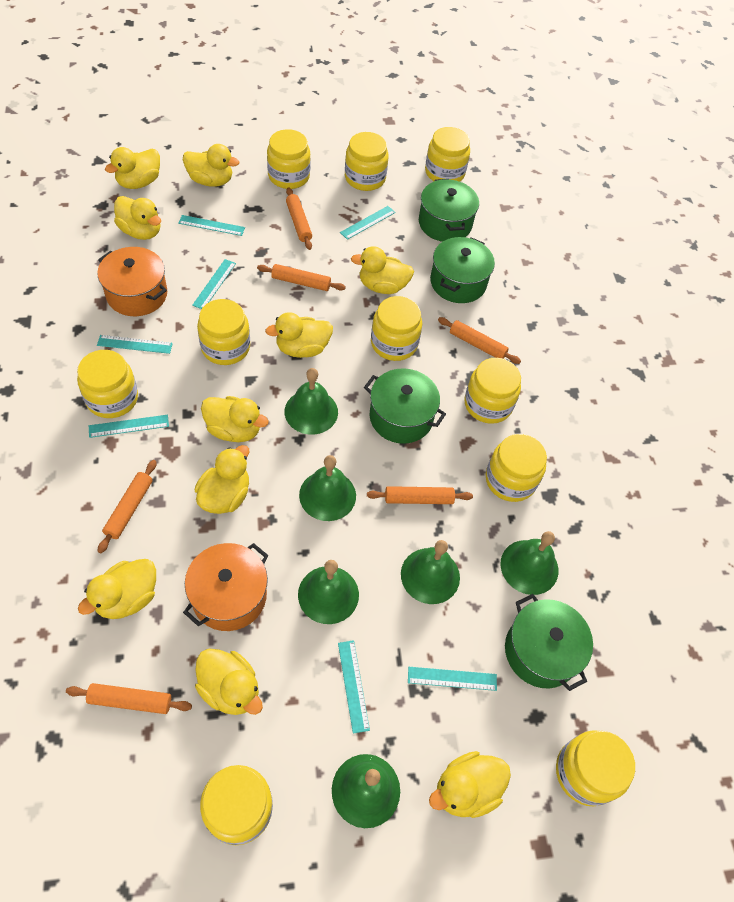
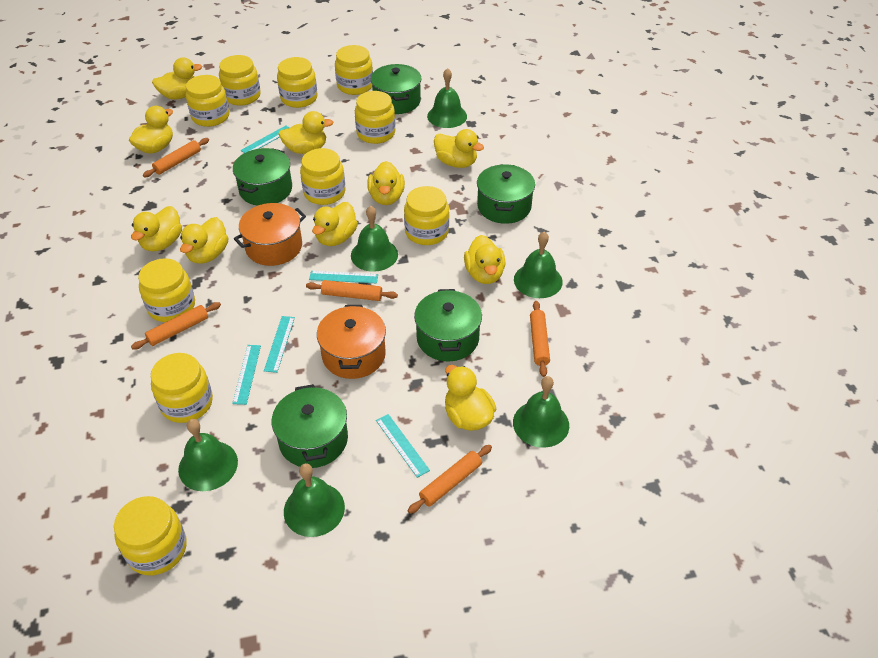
green pot: 4 -> 5
orange rolling pin: 6 -> 5
turquoise ruler: 7 -> 5

